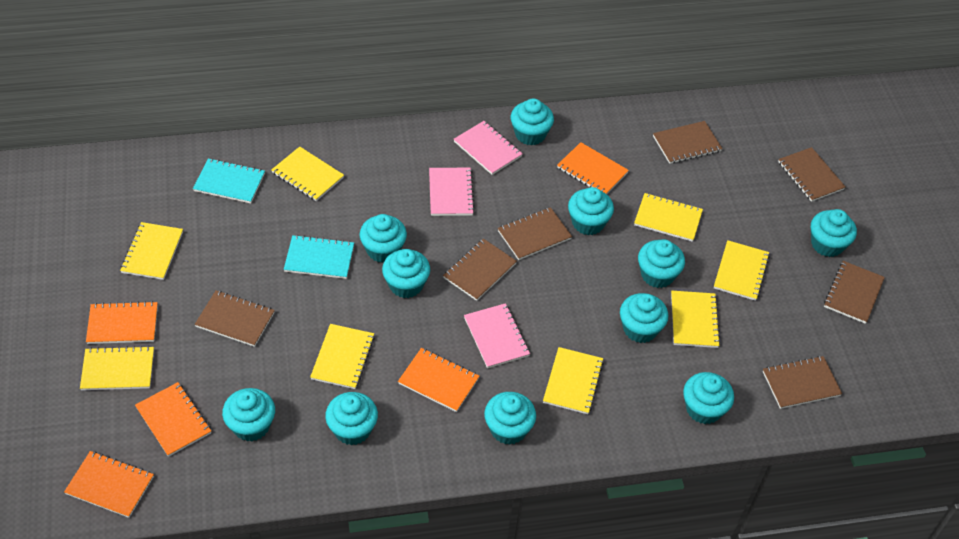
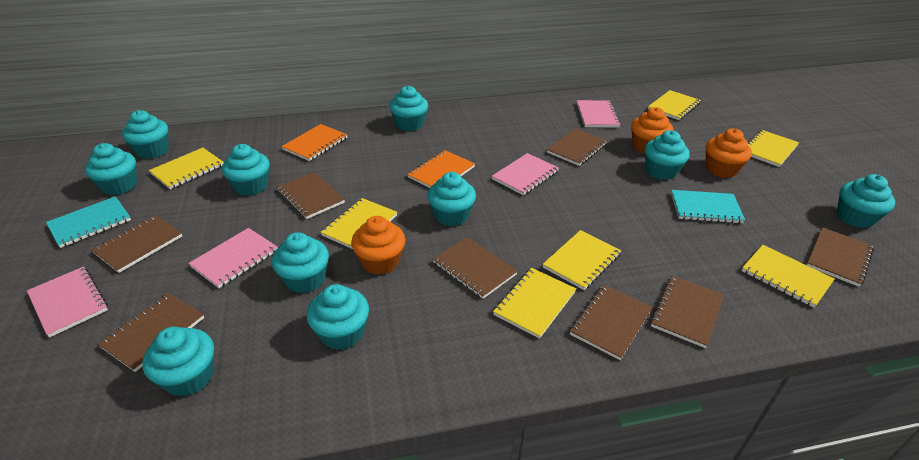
brown notebook: 7 -> 8
orange cupcake: 0 -> 3
orange notebook: 5 -> 2
pink notebook: 3 -> 4
turquoise cupcake: 11 -> 10
yellow notebook: 8 -> 7

